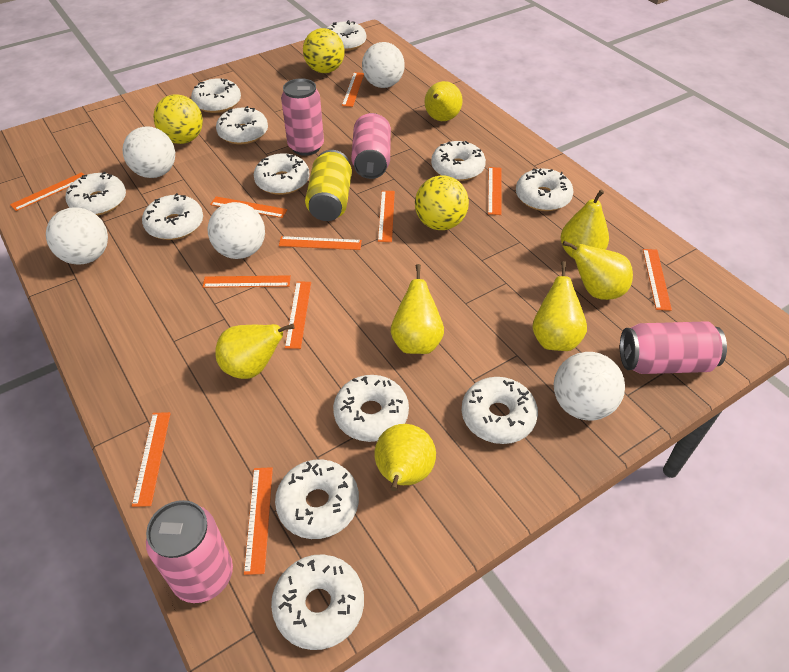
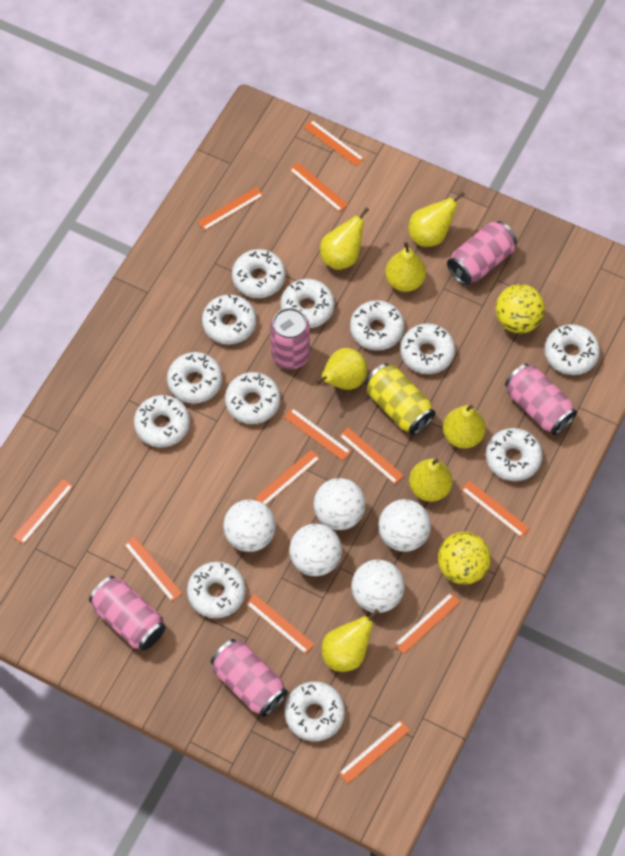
orange ruler: 11 -> 12
pink can: 4 -> 5
yellow ball: 3 -> 2

